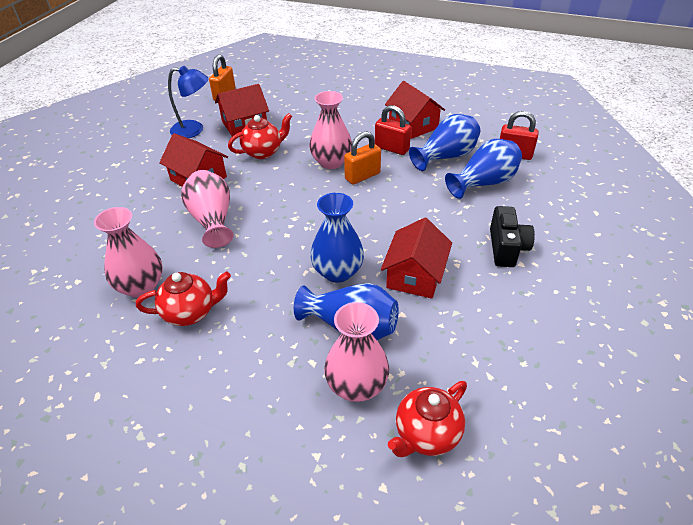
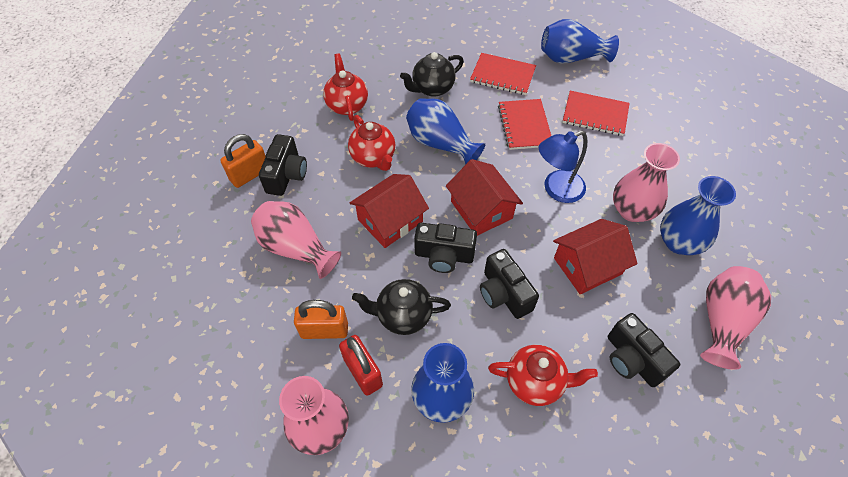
black camera: 1 -> 4
black teapot: 0 -> 2
red house: 4 -> 3
red notebook: 0 -> 3
red padlock: 2 -> 1

